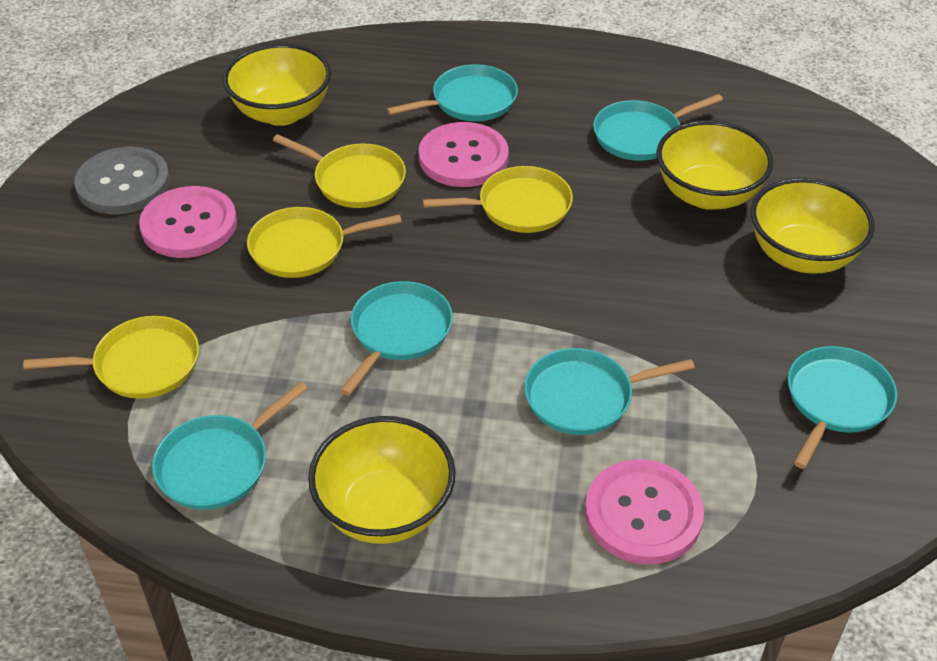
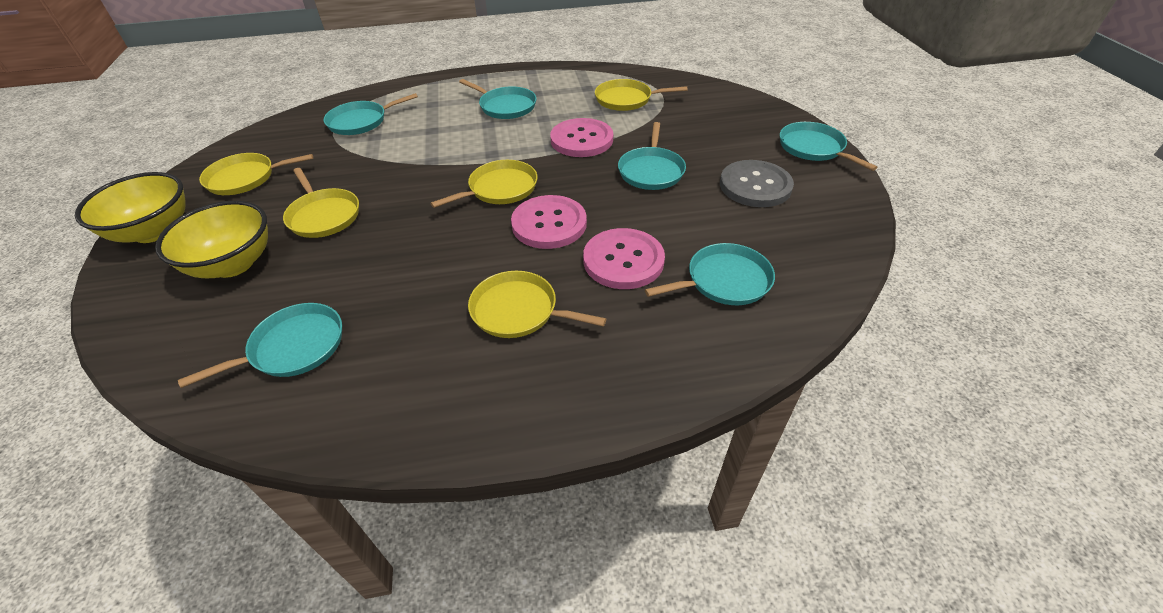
yellow bowl: 4 -> 2
yellow pan: 4 -> 5

